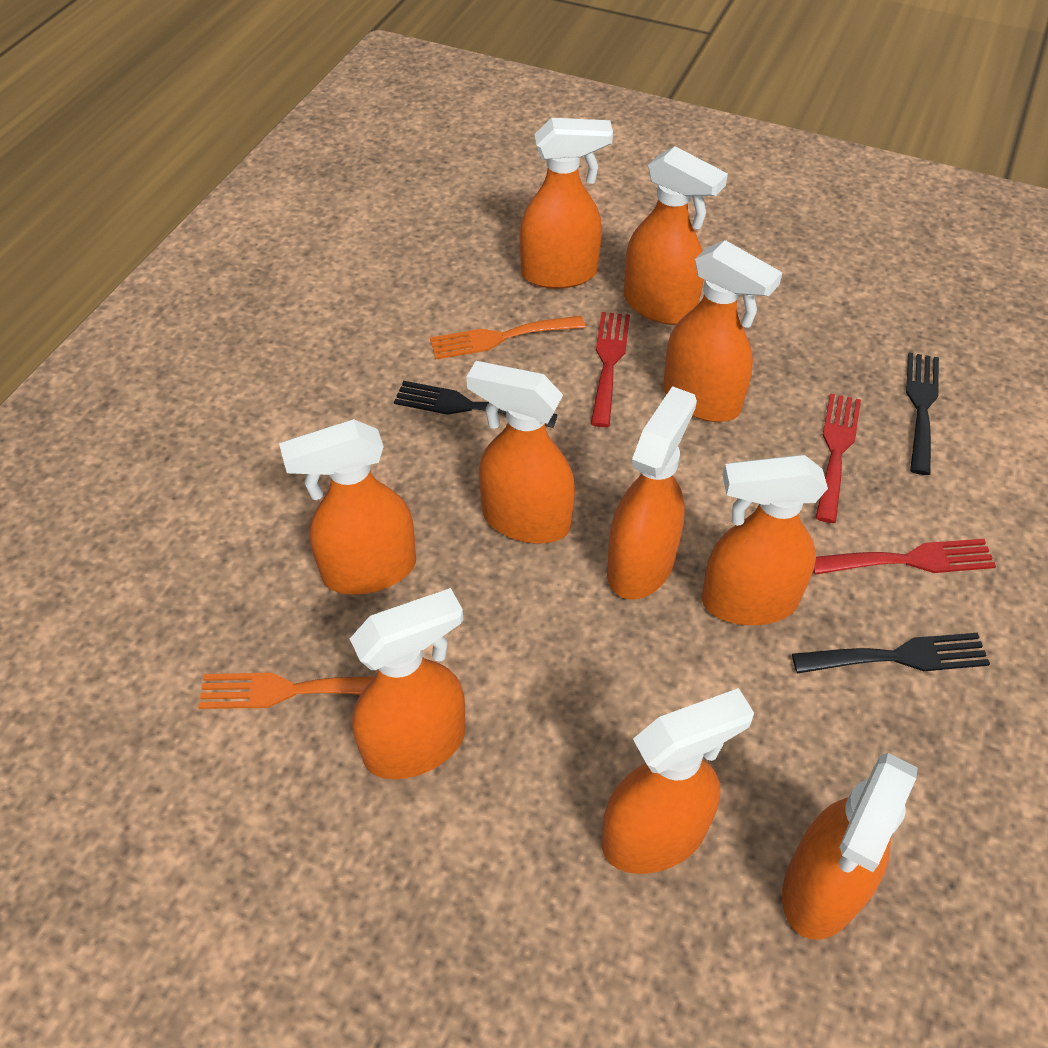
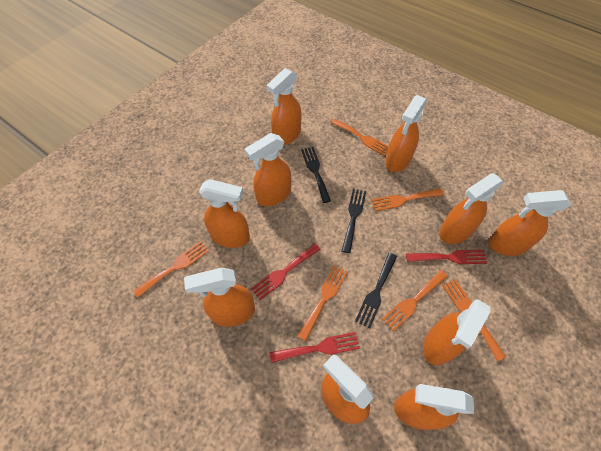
orange fork: 2 -> 6

